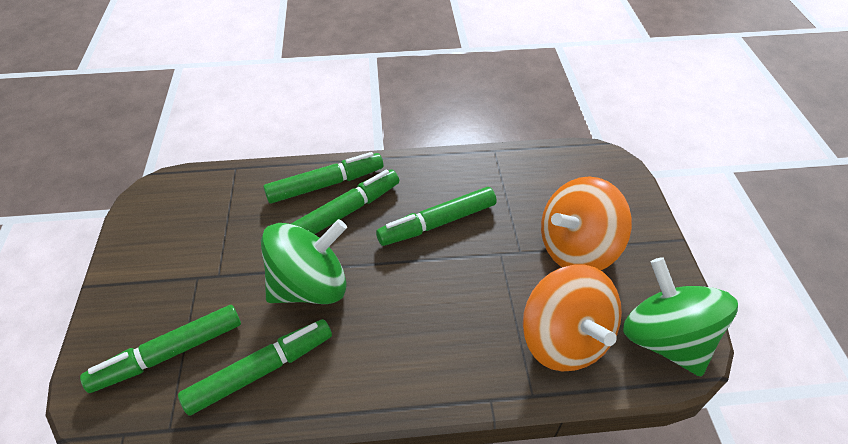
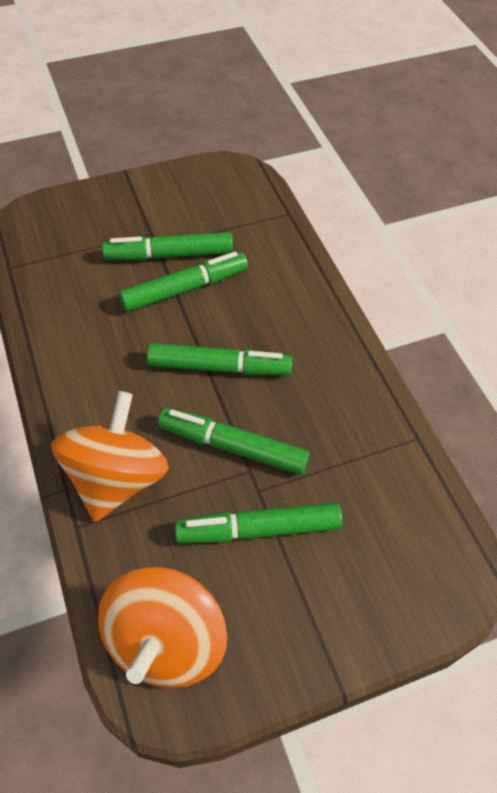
green spinning top: 2 -> 0

